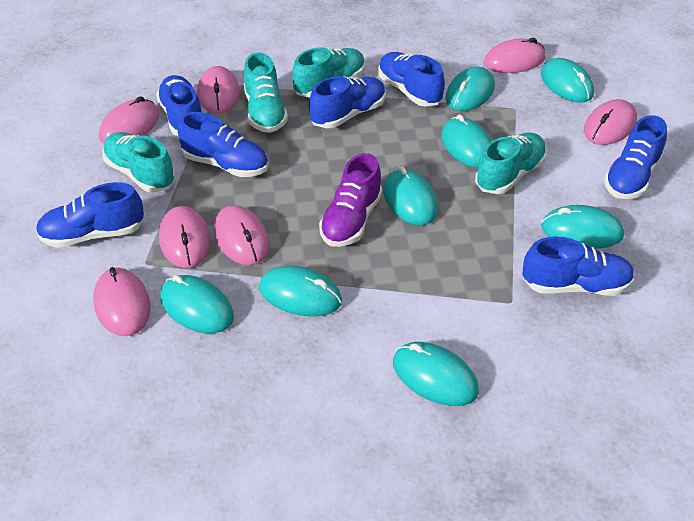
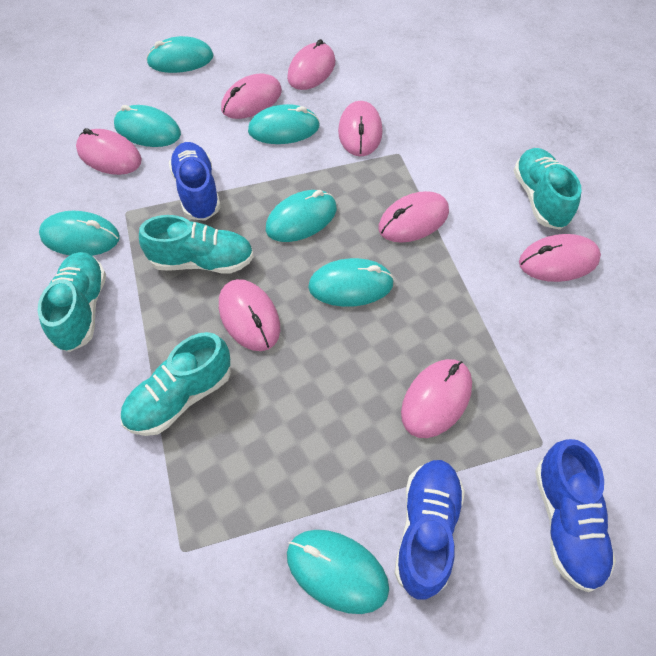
blue shoe: 7 -> 3
pink mouse: 7 -> 8
purple shoe: 1 -> 0
turquoise mouse: 8 -> 7

